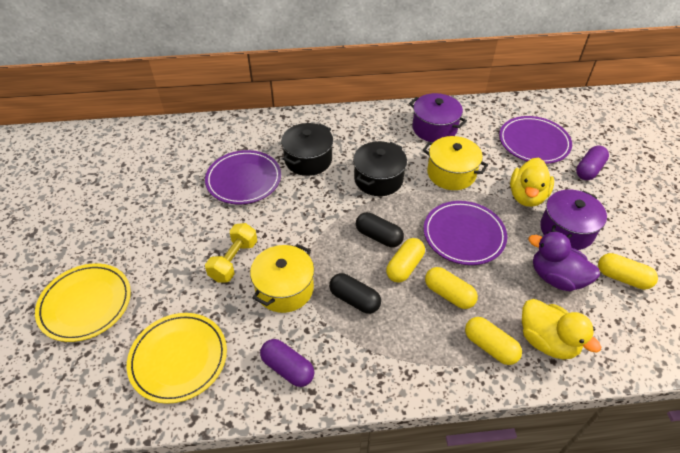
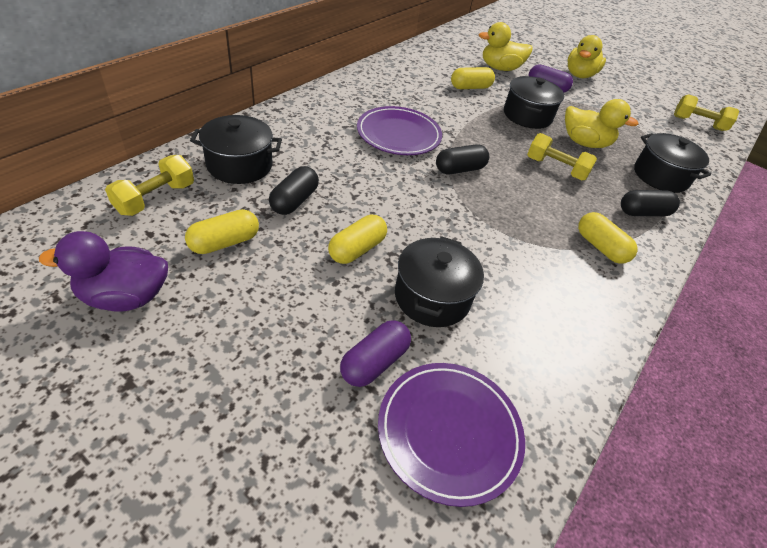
black capsule: 2 -> 3
black pot: 2 -> 4
purple plate: 3 -> 2
purple pot: 2 -> 0
yellow duck: 2 -> 3
yellow dumbbell: 1 -> 3
yellow plate: 2 -> 0
yellow pot: 2 -> 0

